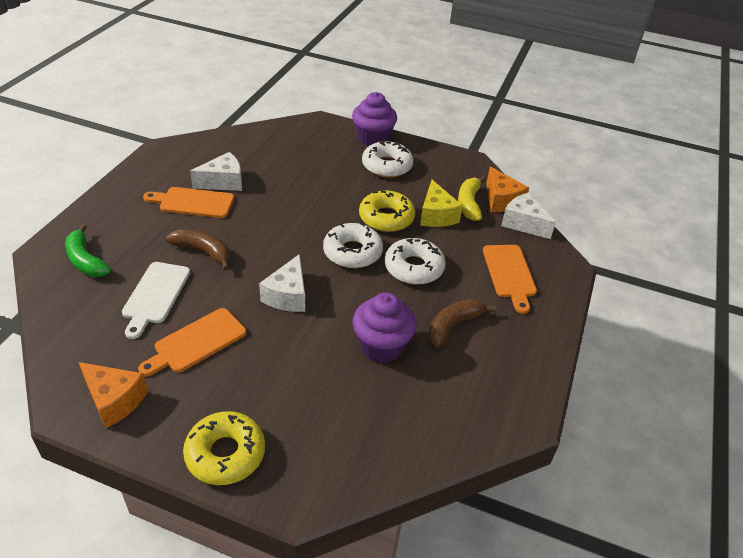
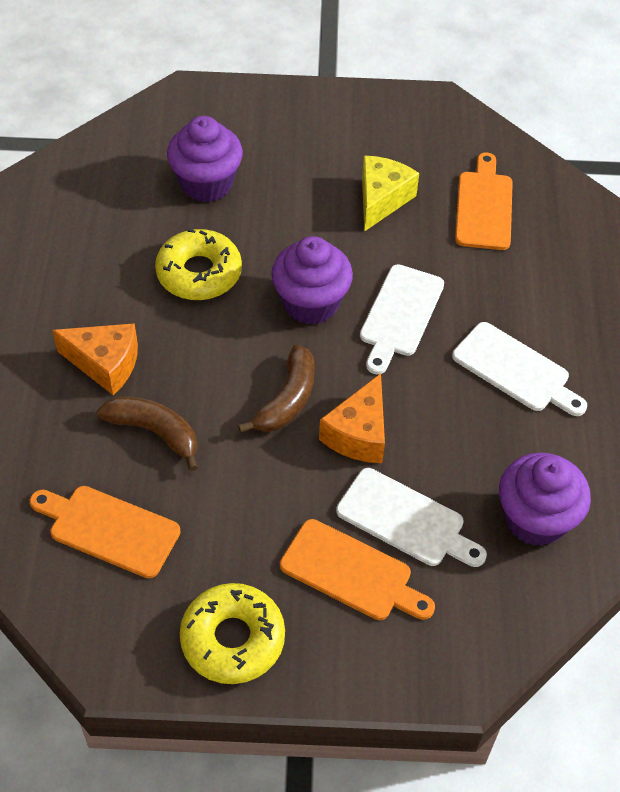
green banana: 1 -> 0
purple cupcake: 2 -> 3
white cheese: 3 -> 0
white cutting board: 1 -> 3
white donut: 3 -> 0
yellow banana: 1 -> 0

